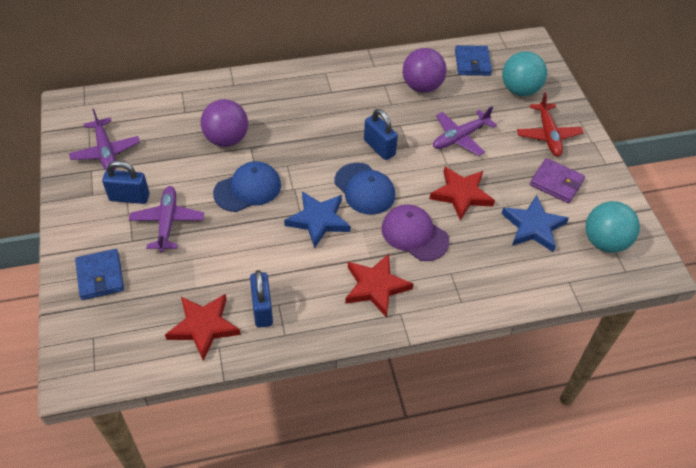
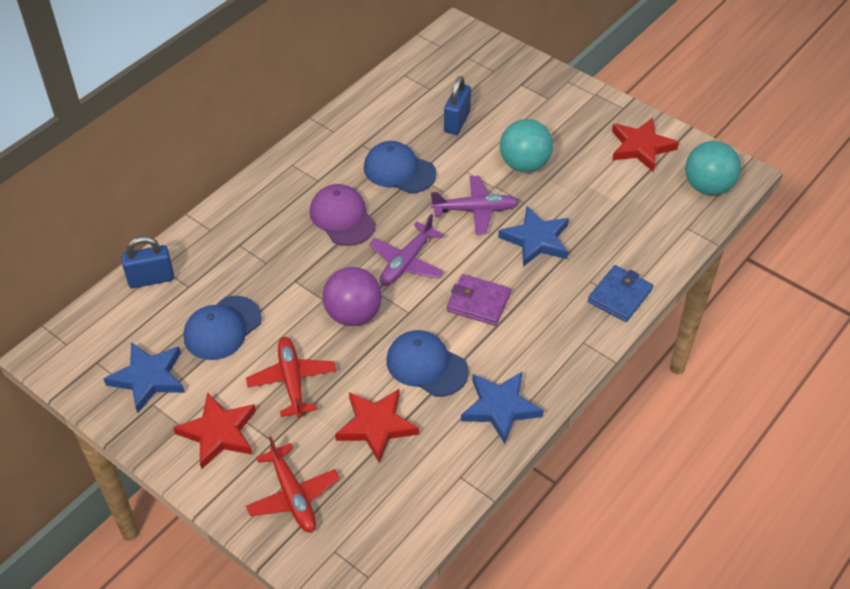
blue cap: 2 -> 3
blue padlock: 3 -> 2
blue star: 2 -> 3
blue wallet: 2 -> 1
purple ball: 2 -> 1
purple plane: 3 -> 2
red plane: 1 -> 2

